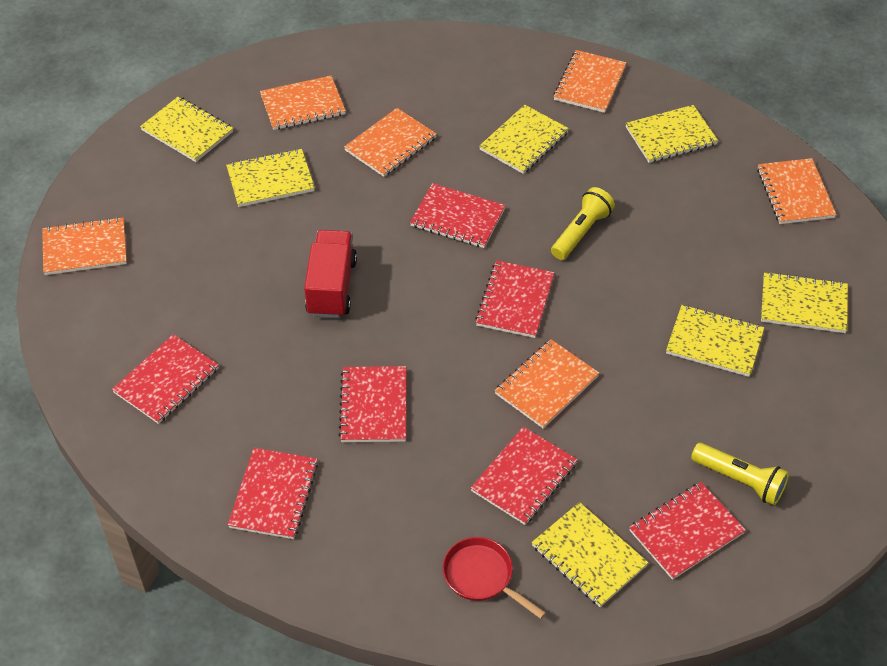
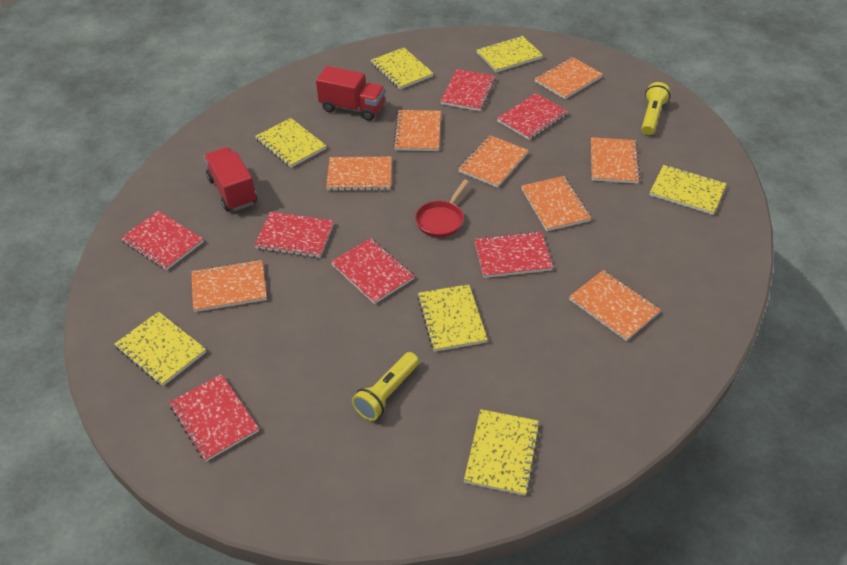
orange notebook: 6 -> 8
red truck: 1 -> 2

